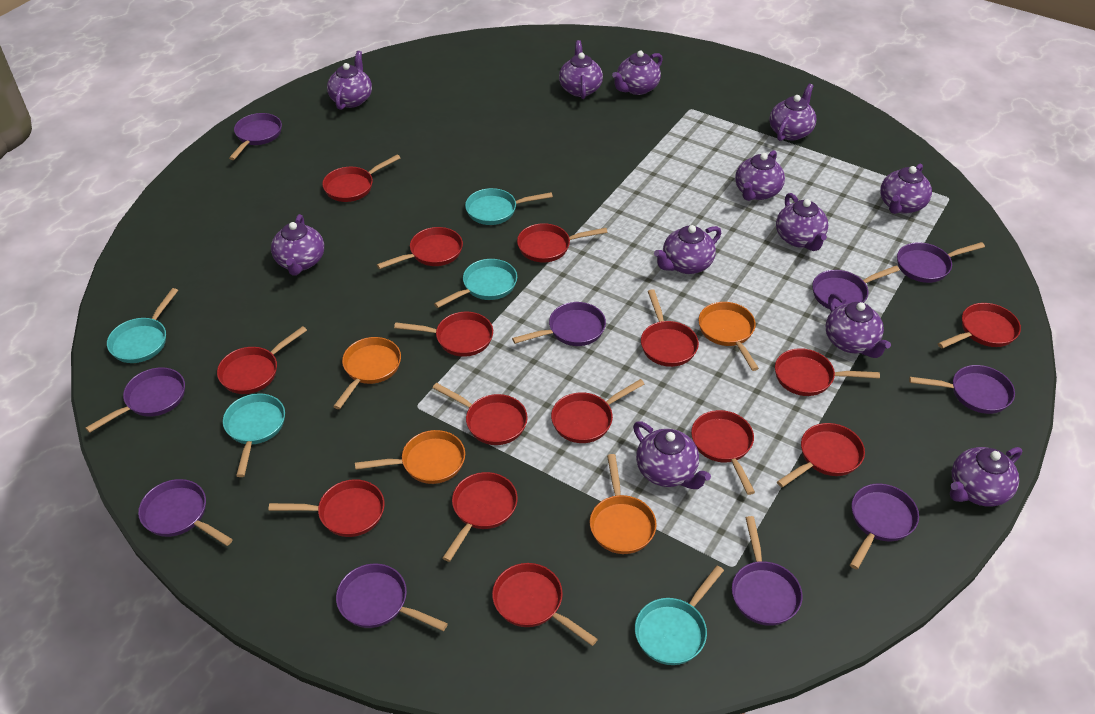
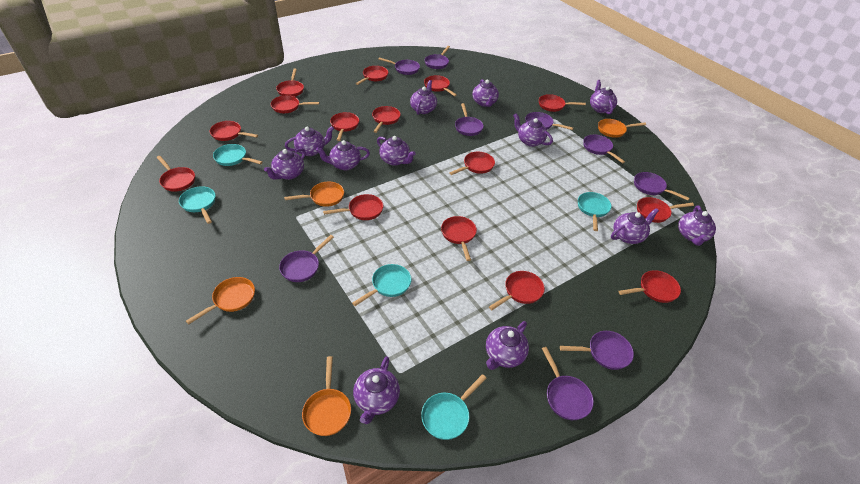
purple pan: 10 -> 9

